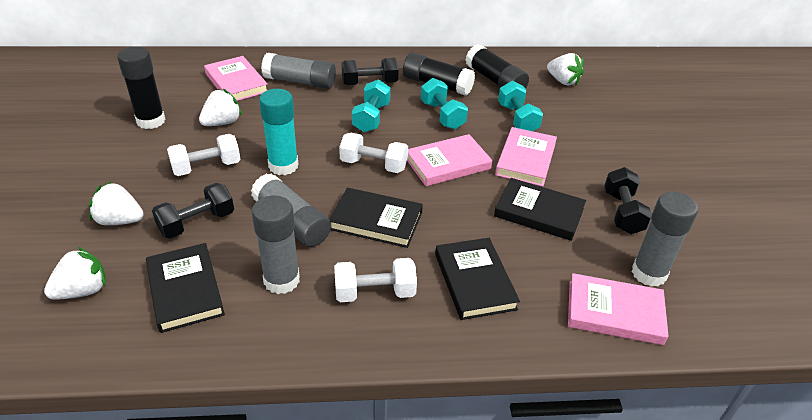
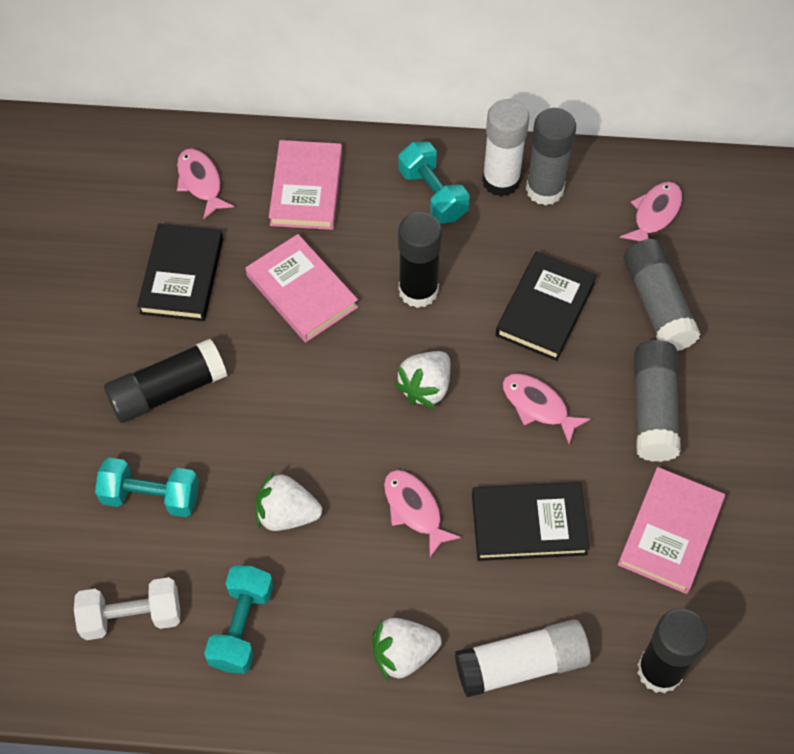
black book: 4 -> 3
black dumbbell: 3 -> 0
grey glue stick: 4 -> 3
pink book: 4 -> 3
pink fish: 0 -> 4
turquoise glue stick: 1 -> 0
white dumbbell: 3 -> 1
white glue stick: 0 -> 2
white strawberry: 4 -> 3

